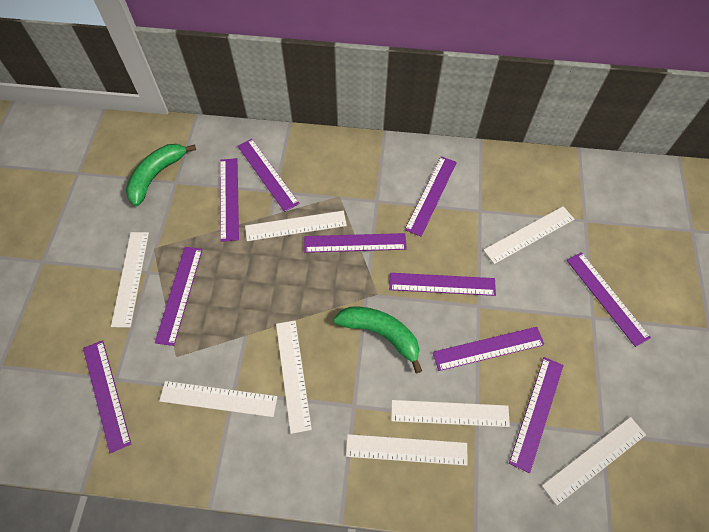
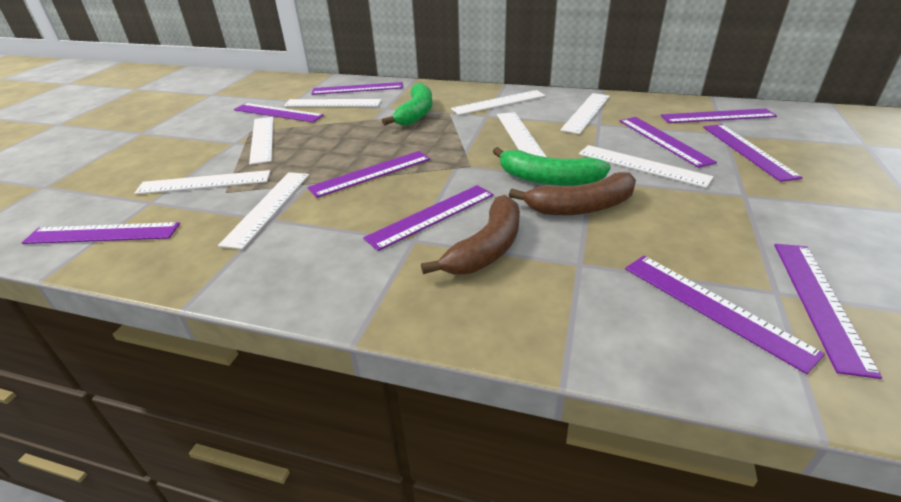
brown banana: 0 -> 2

